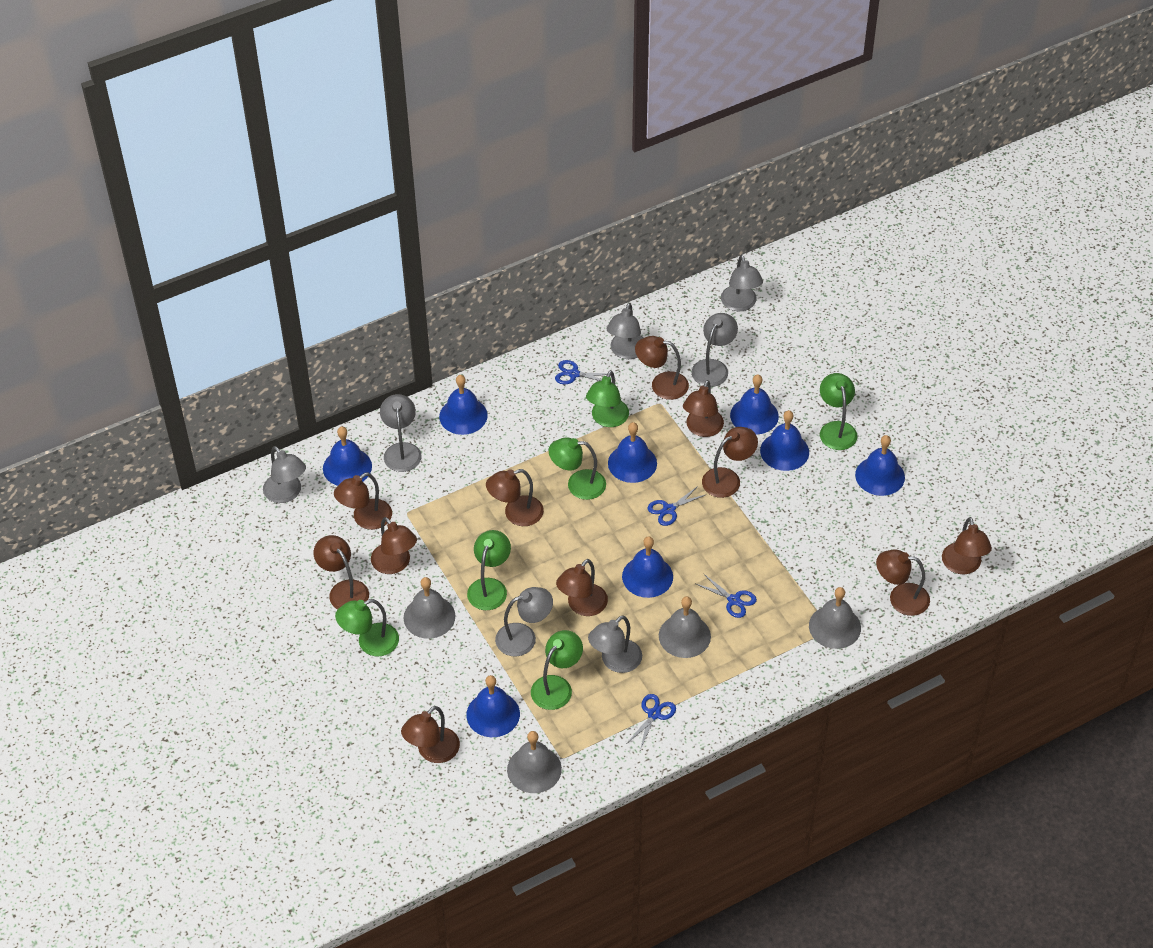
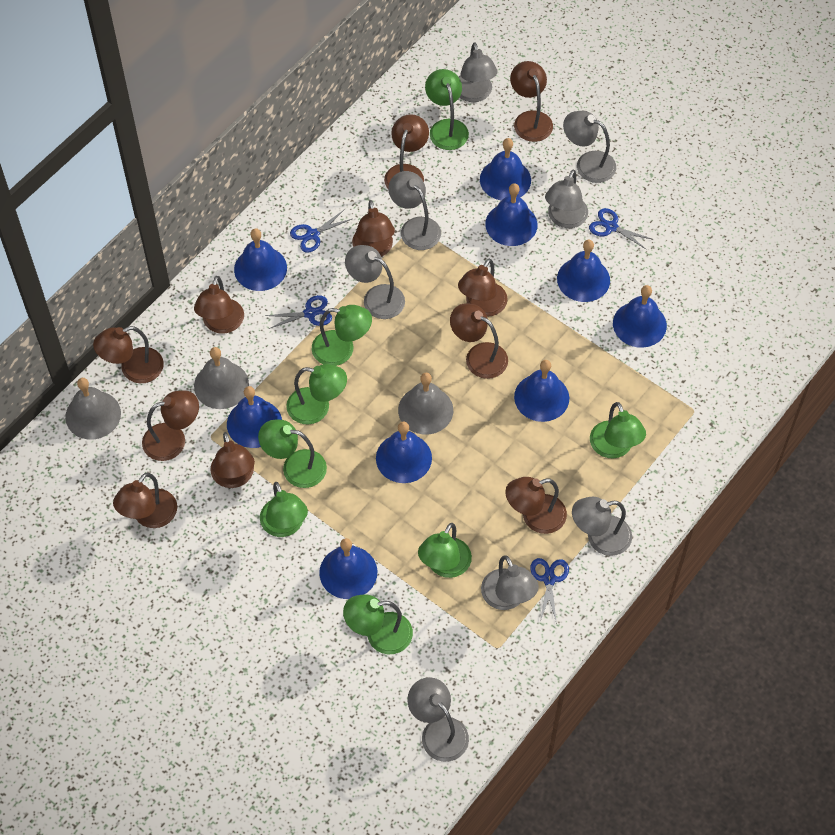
blue bell: 8 -> 9
green lamp: 6 -> 8
grey bell: 4 -> 3
grey lamp: 7 -> 8

